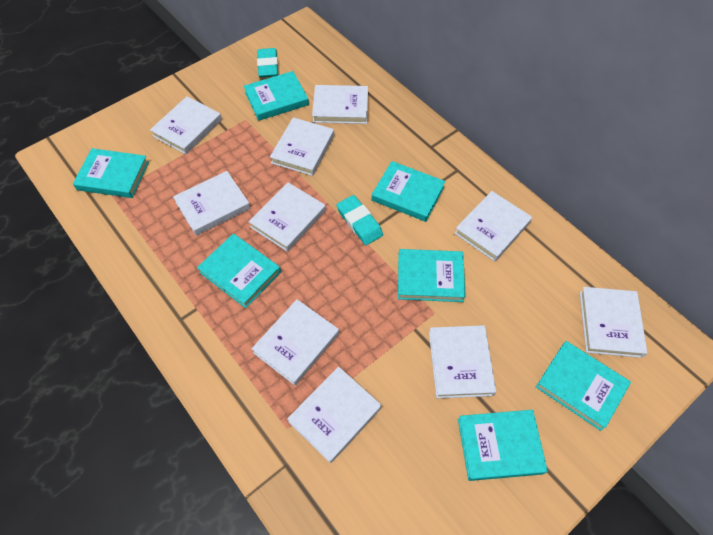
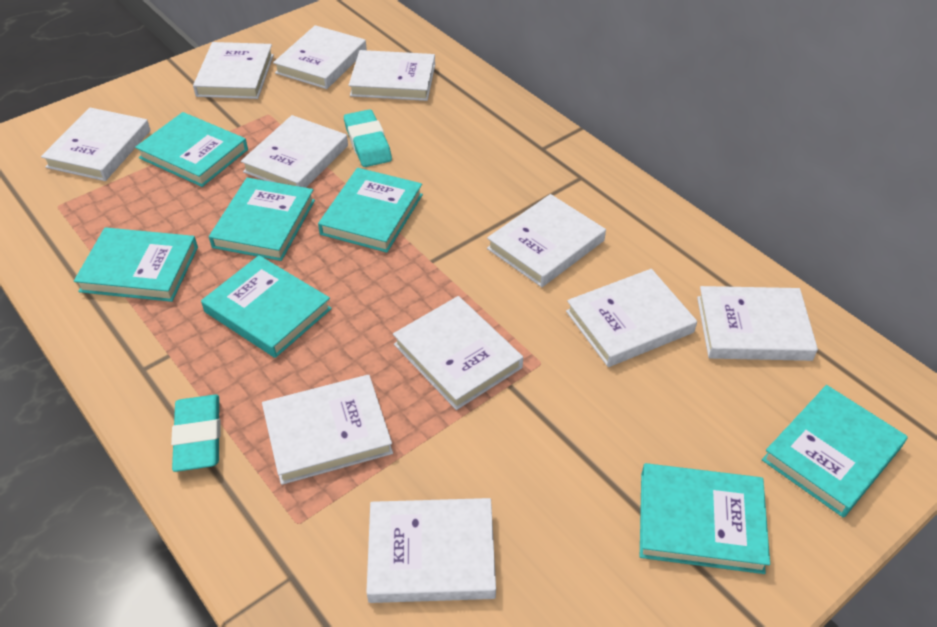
white book: 10 -> 11

